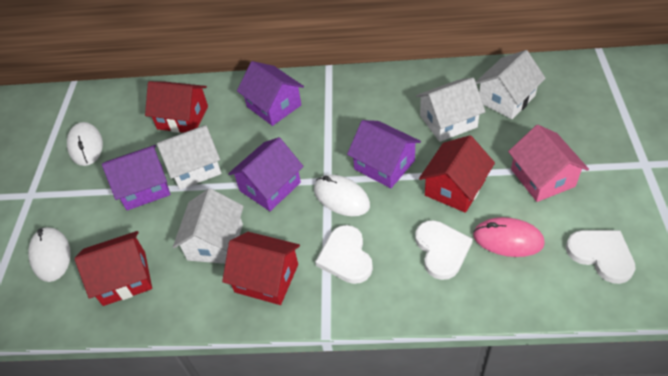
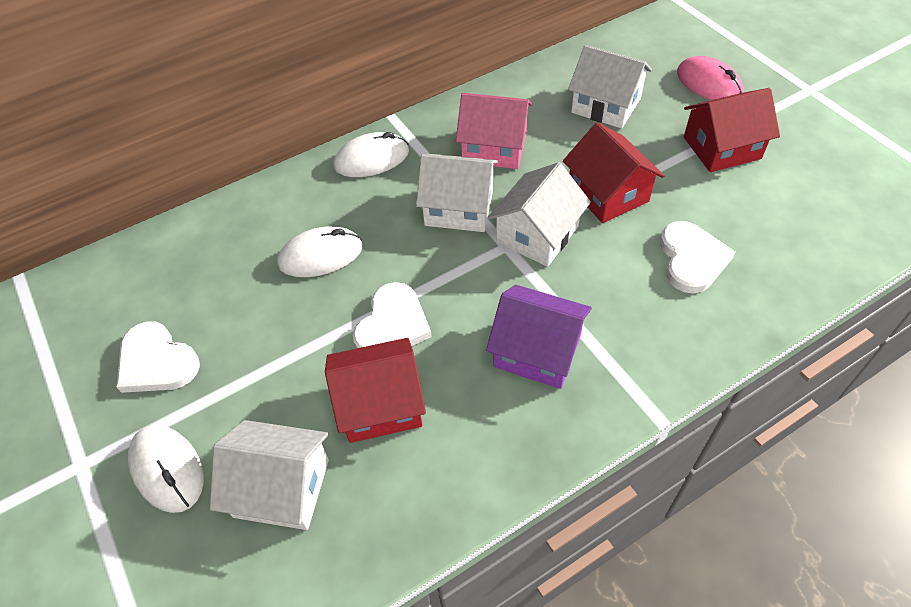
purple house: 4 -> 1
red house: 4 -> 3

